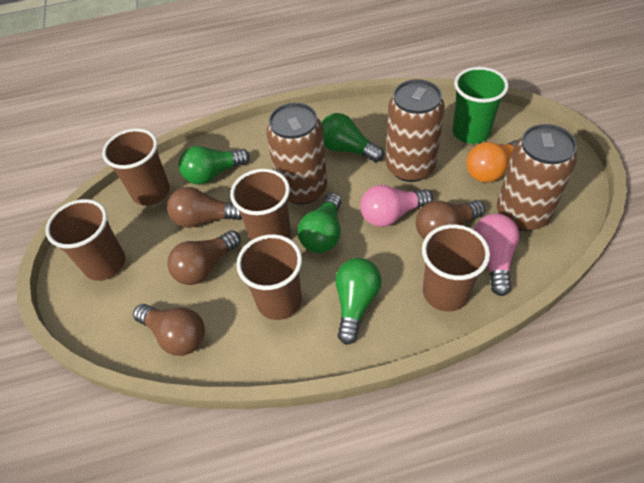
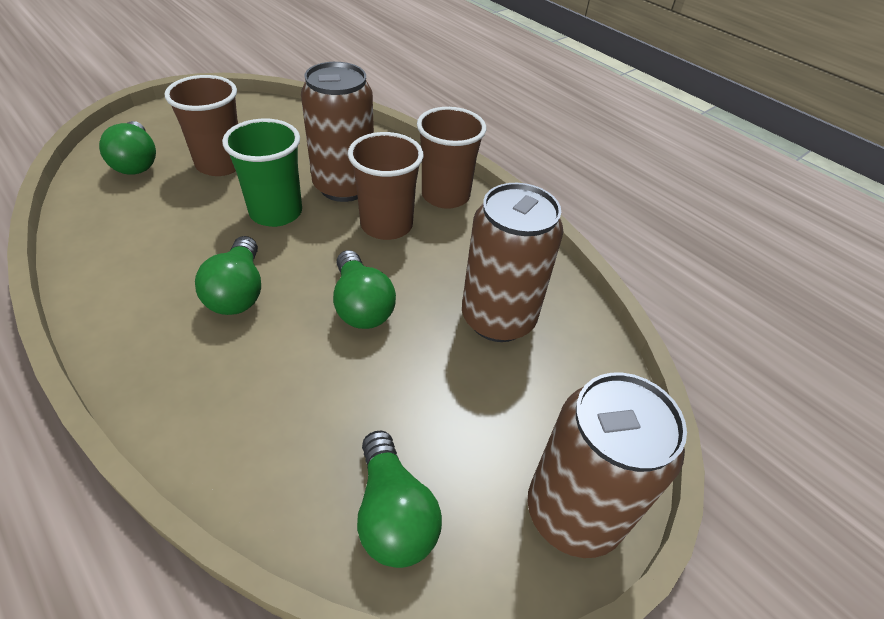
brown cup: 5 -> 3
brown light bulb: 4 -> 0
orange light bulb: 1 -> 0
pink light bulb: 2 -> 0

